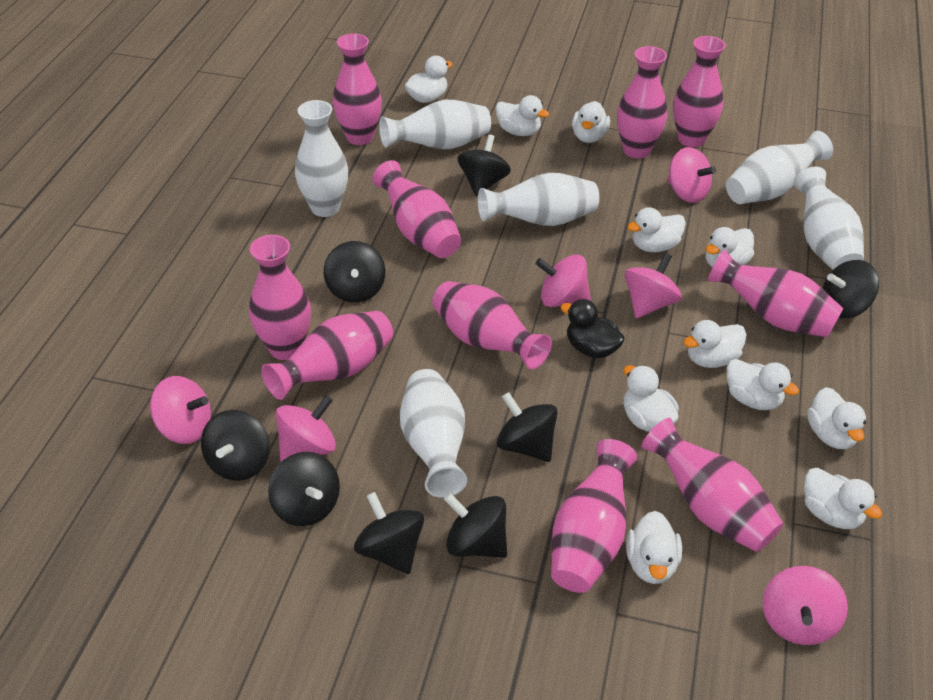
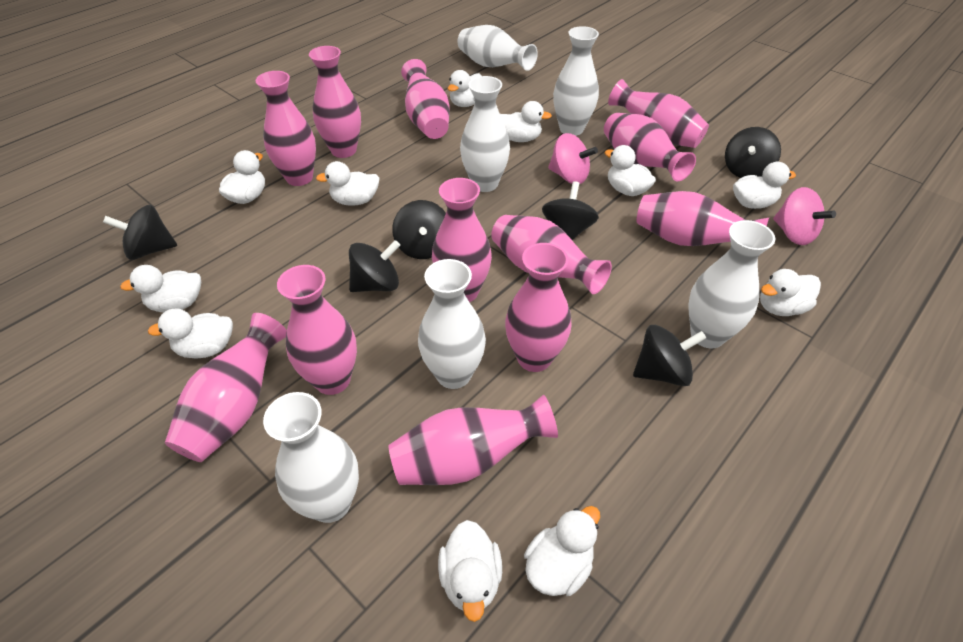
black duck: 1 -> 0
black spinning top: 8 -> 6
pink spinning top: 6 -> 2
pink vase: 10 -> 12

